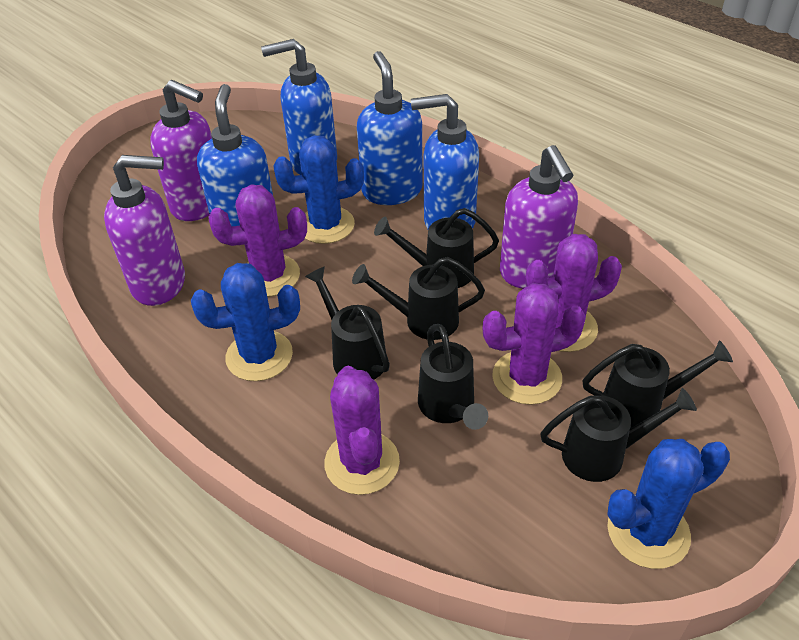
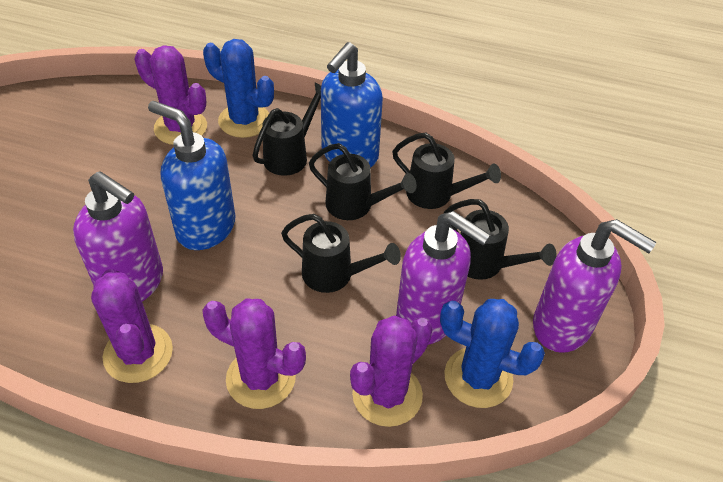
black watering can: 6 -> 5
blue cactus: 3 -> 2
blue soap dispenser: 4 -> 2

